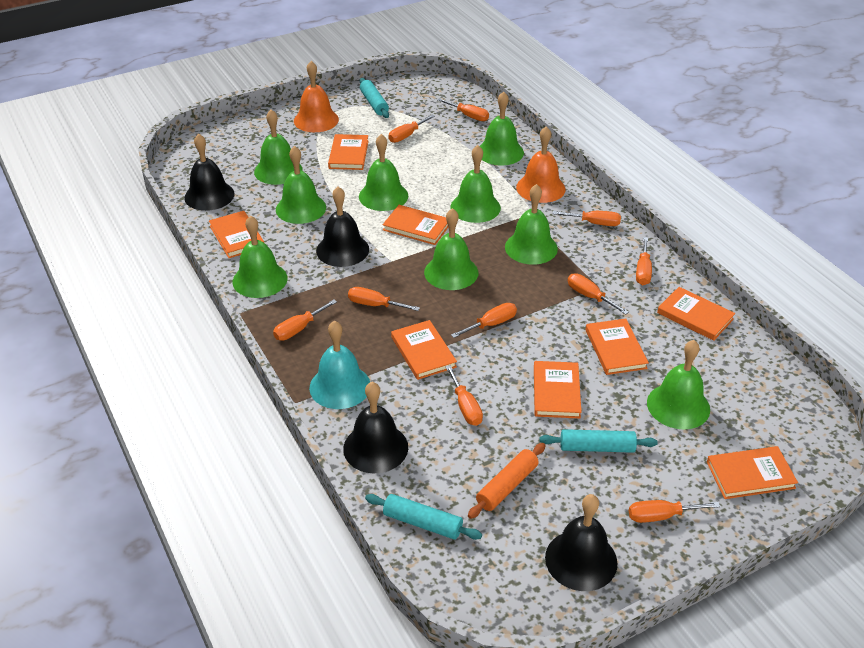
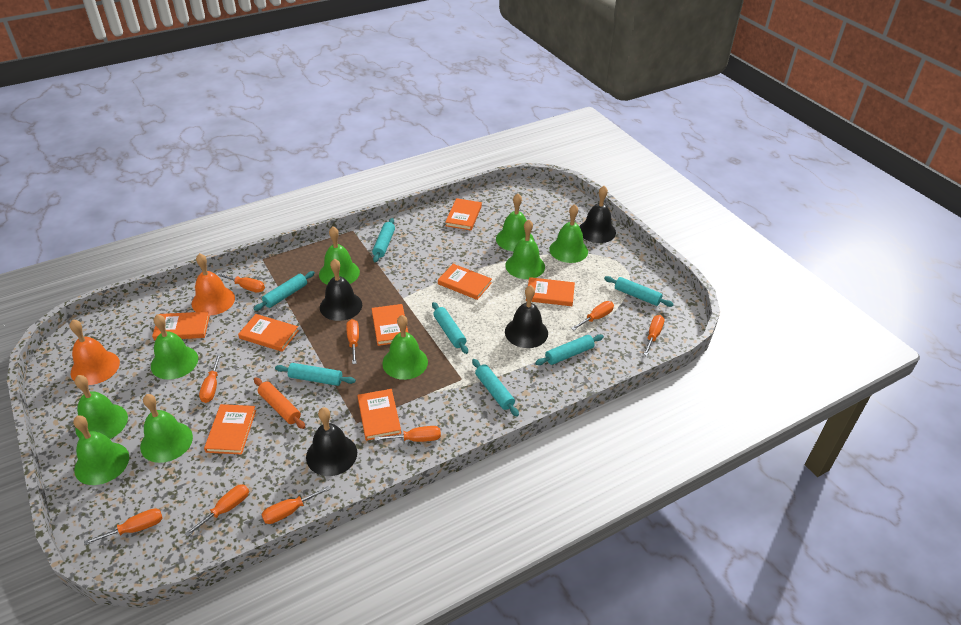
orange screwdriver: 10 -> 9
turquoise bell: 1 -> 0
turquoise rolling pin: 3 -> 7

